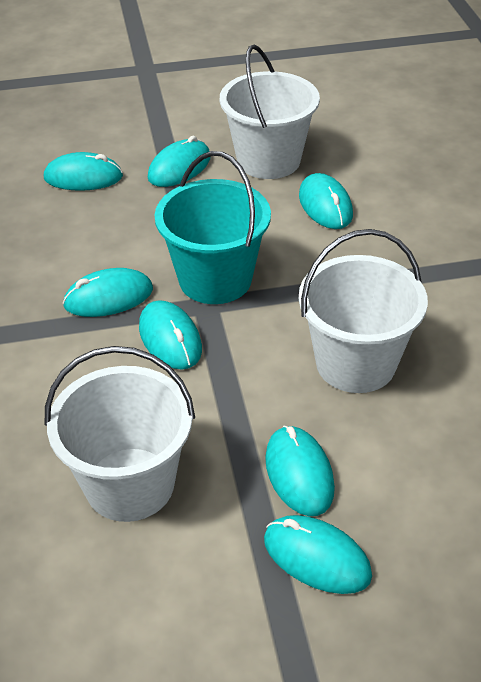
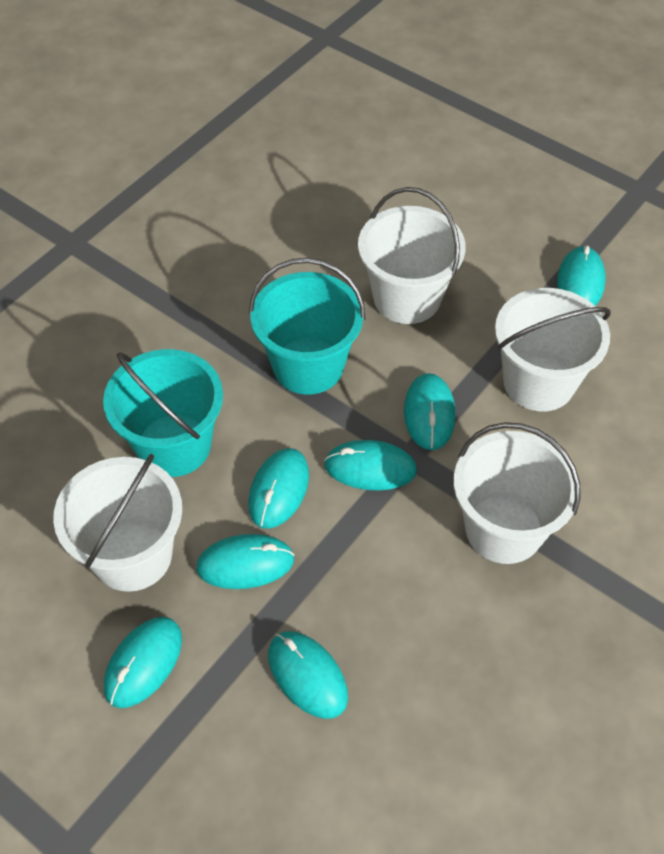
turquoise bucket: 1 -> 2
white bucket: 3 -> 4

